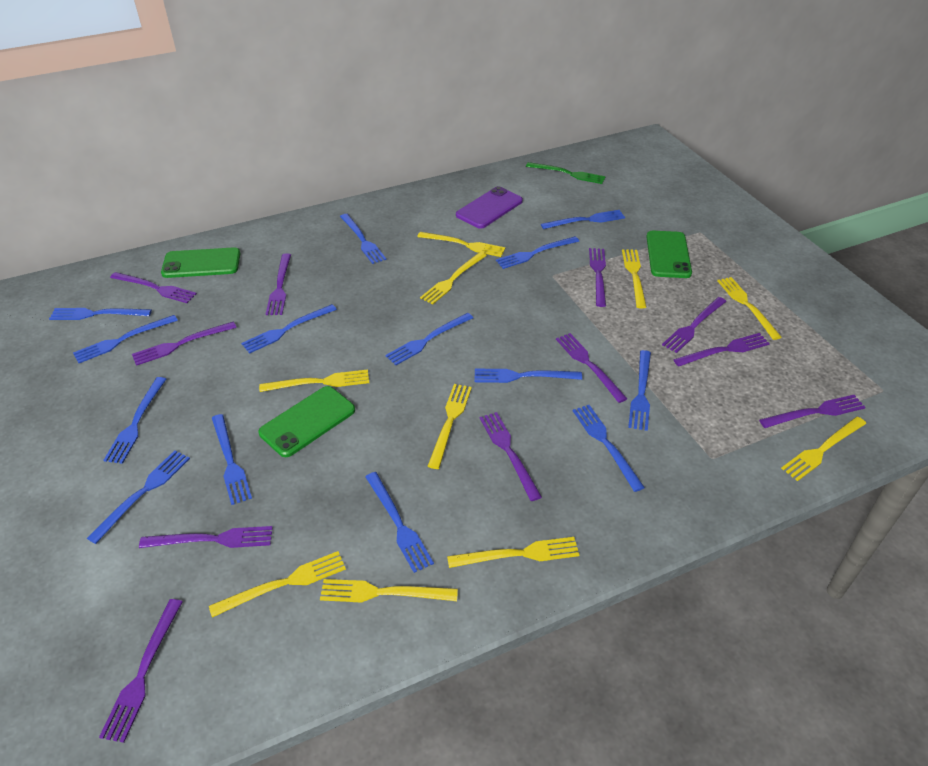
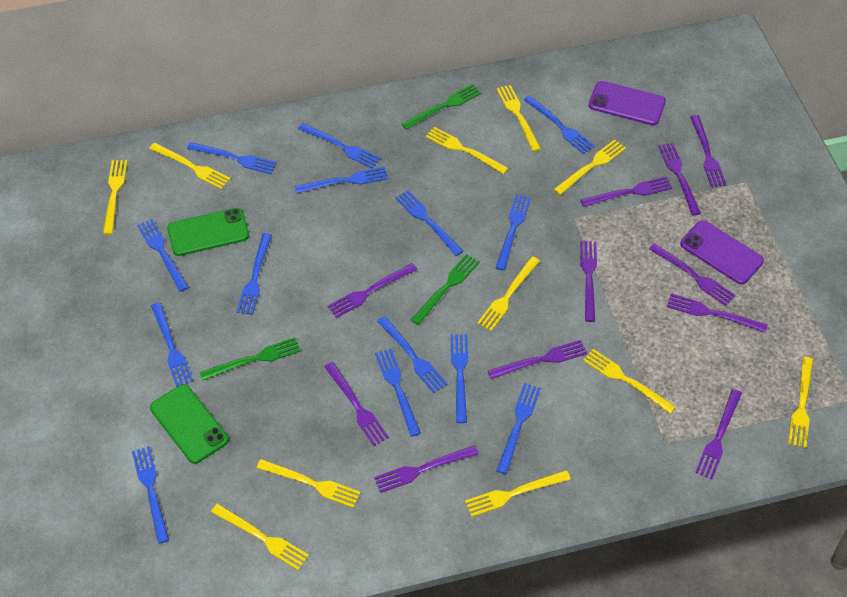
green fork: 1 -> 3
green phone: 3 -> 2
purple phone: 1 -> 2
yellow fork: 10 -> 11

